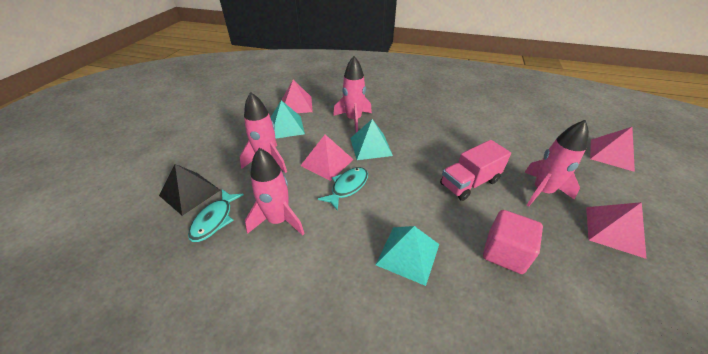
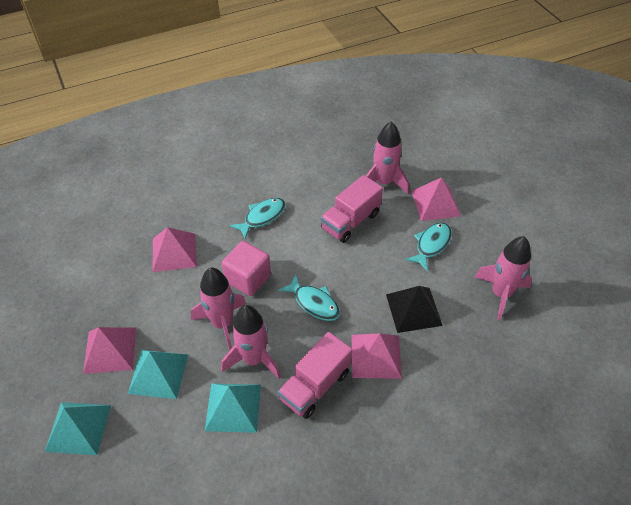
pink truck: 1 -> 2
turquoise fish: 2 -> 3

